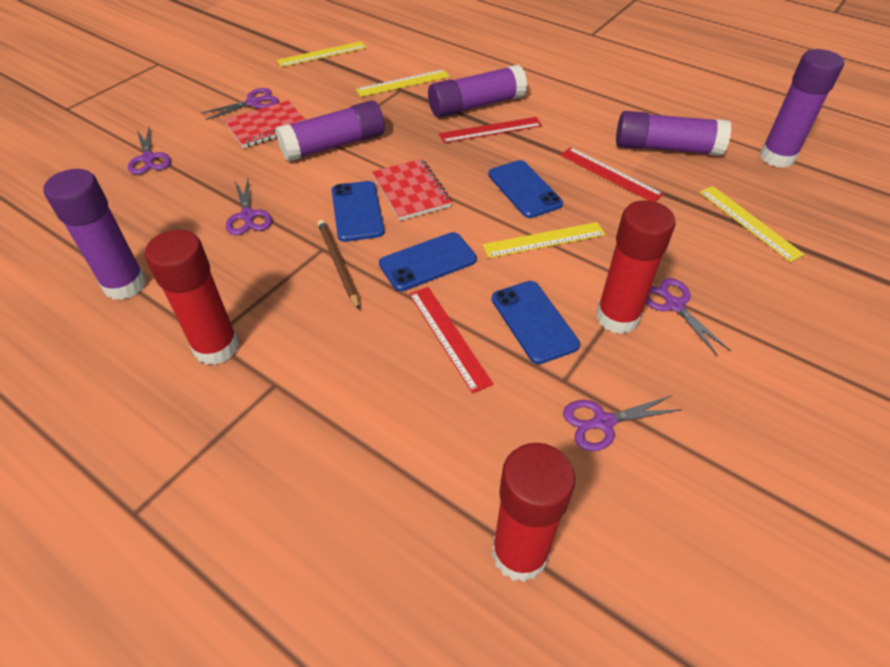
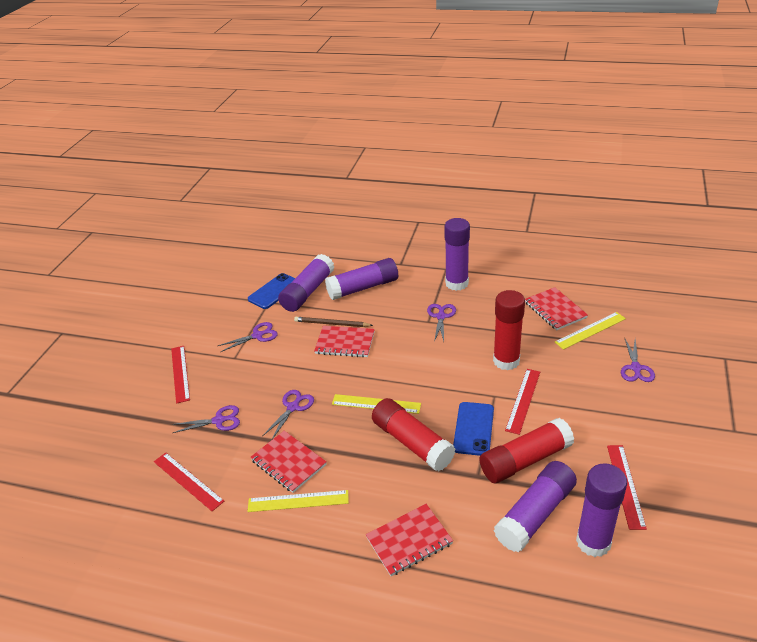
blue phone: 4 -> 2
red notebook: 2 -> 4
red ruler: 3 -> 4
yellow ruler: 4 -> 3

